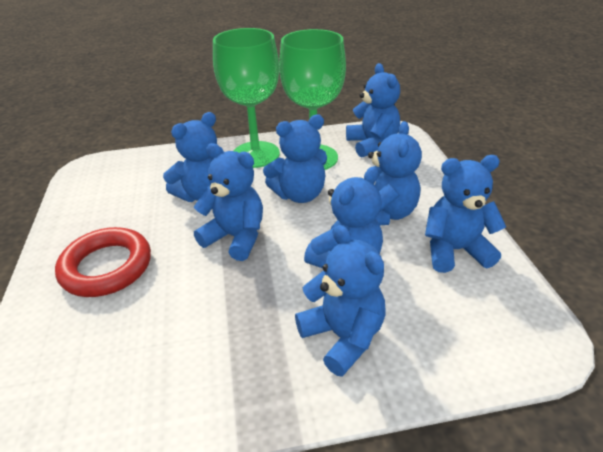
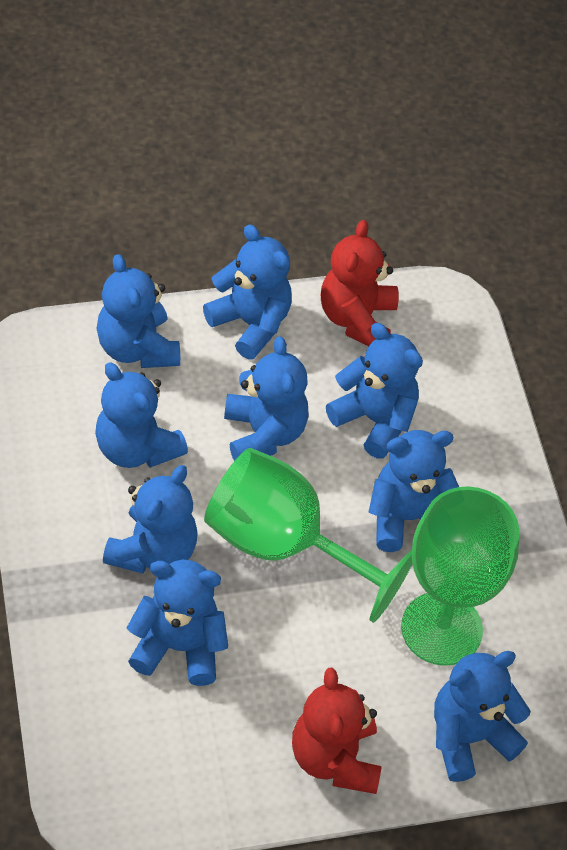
blue teddy bear: 8 -> 9
red ring: 1 -> 0
red teddy bear: 0 -> 2

